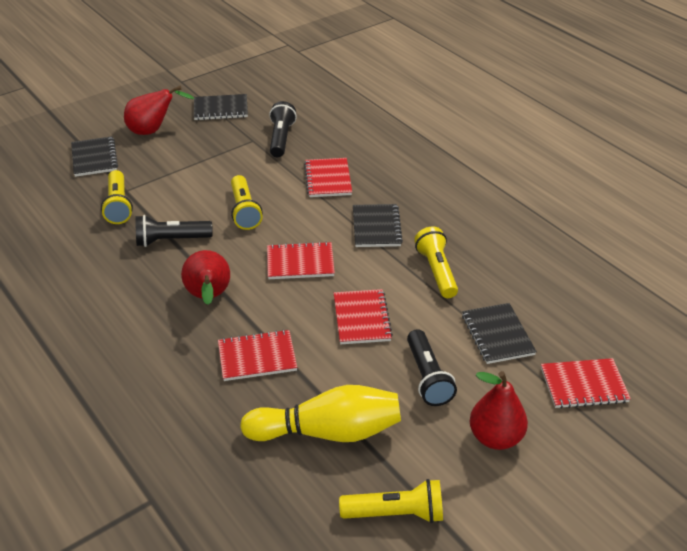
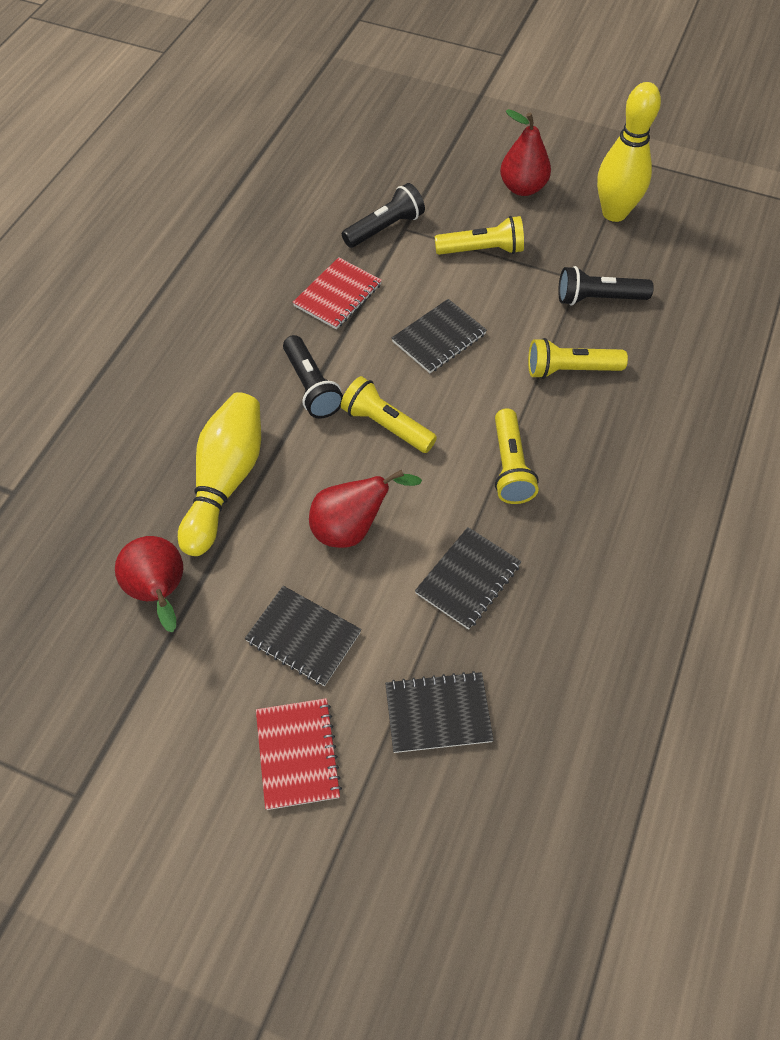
red notebook: 5 -> 2
yellow bowling pin: 1 -> 2

